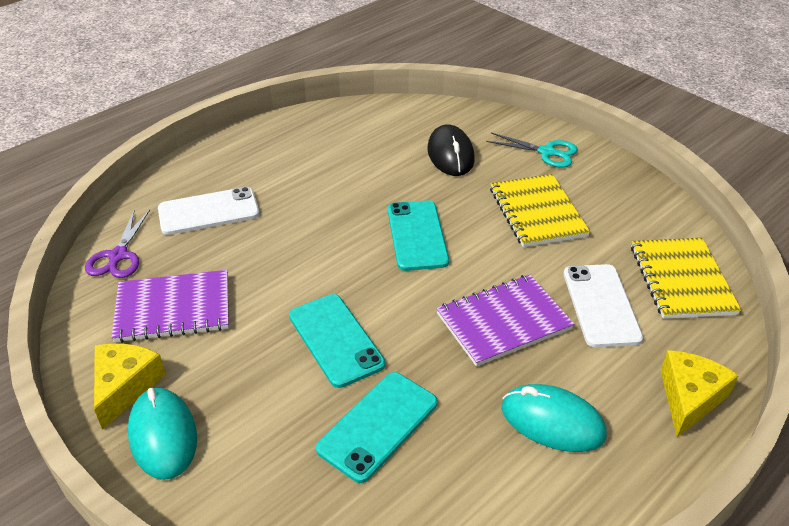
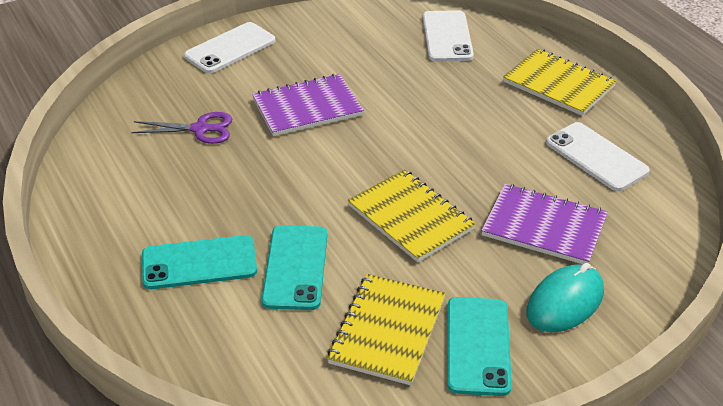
black mouse: 1 -> 0
turquoise mouse: 2 -> 1
turquoise scissors: 1 -> 0
white phone: 2 -> 3
yellow cheese: 2 -> 0
yellow notebook: 2 -> 3

